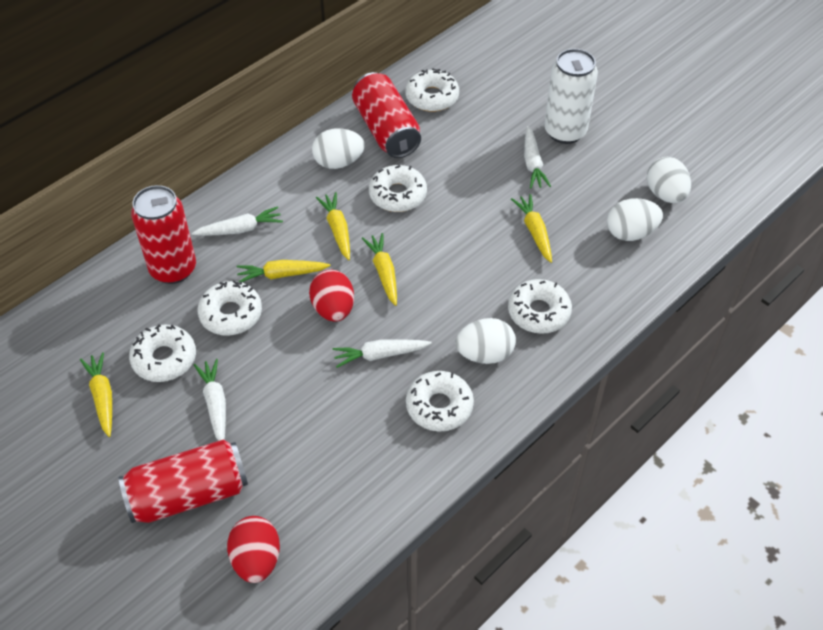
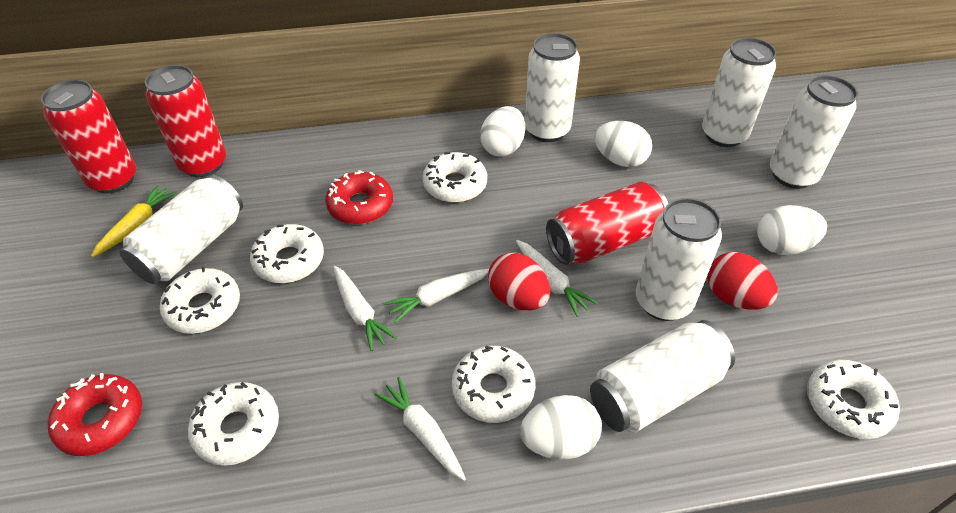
red donut: 0 -> 2
white can: 1 -> 6
yellow carrot: 5 -> 1

